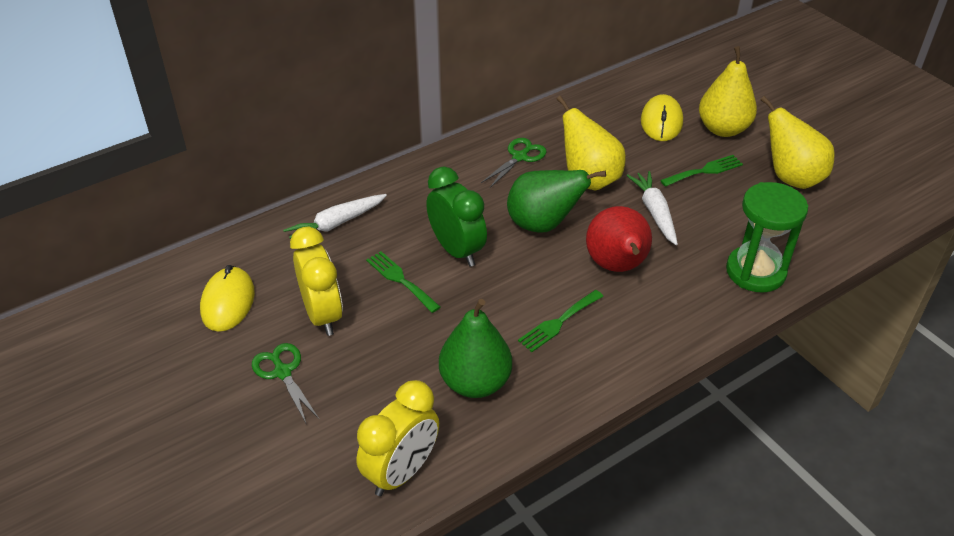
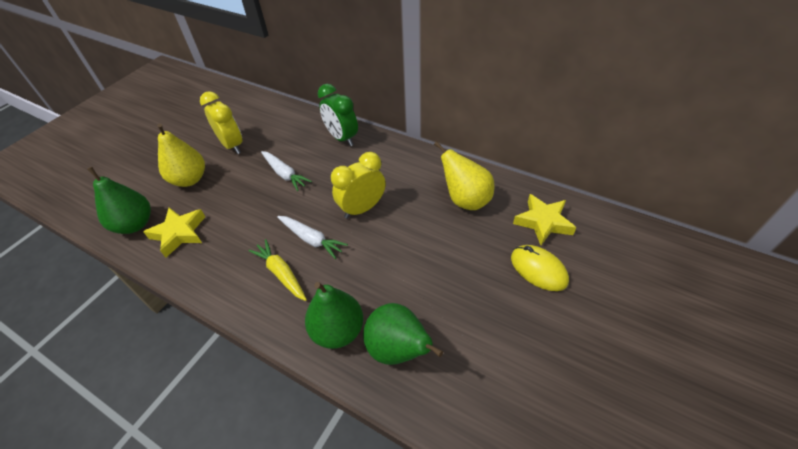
green fork: 3 -> 0
green hourglass: 1 -> 0
green pear: 2 -> 3
green scissors: 2 -> 0
red pear: 1 -> 0
yellow carrot: 0 -> 1
yellow mouse: 2 -> 1
yellow pear: 3 -> 2
yellow star: 0 -> 2

